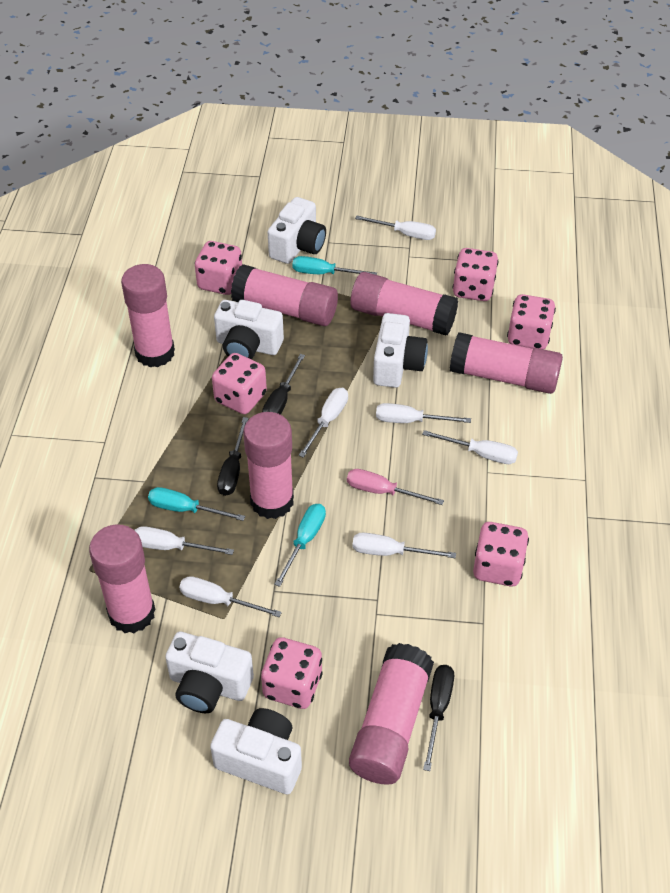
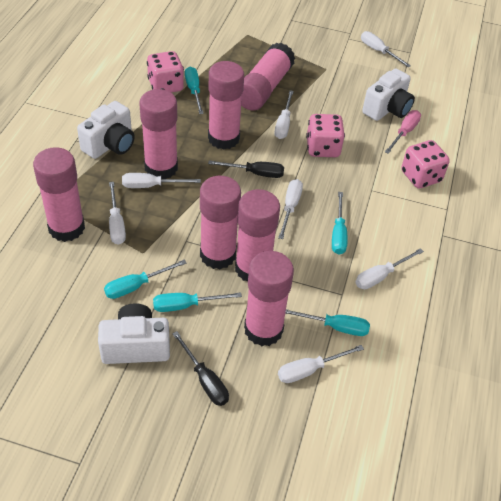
black screwdriver: 3 -> 2
pink dice: 6 -> 3
turquoise screwdriver: 3 -> 5
white camera: 5 -> 3

